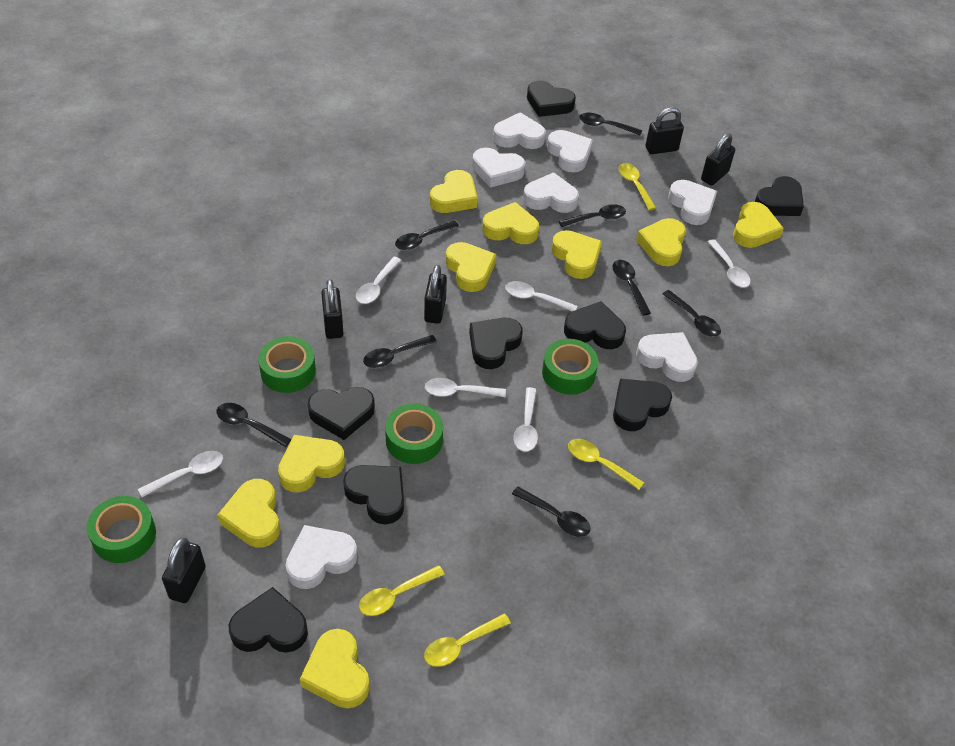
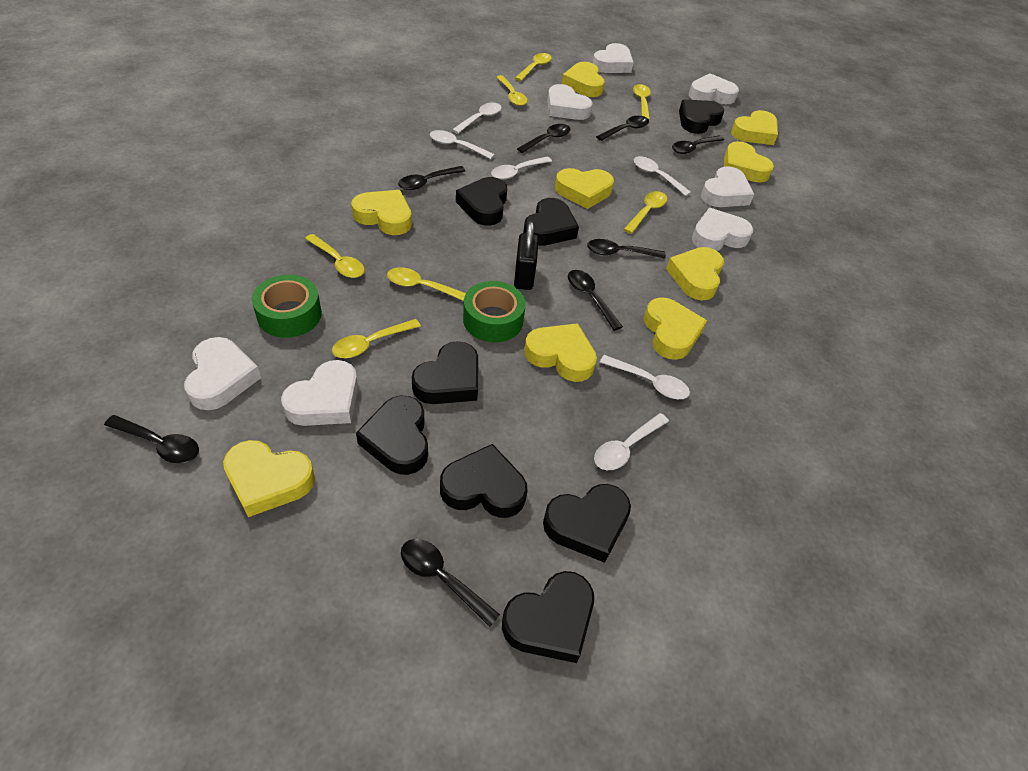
black padlock: 5 -> 1
green tape: 4 -> 2
yellow spoon: 4 -> 7

